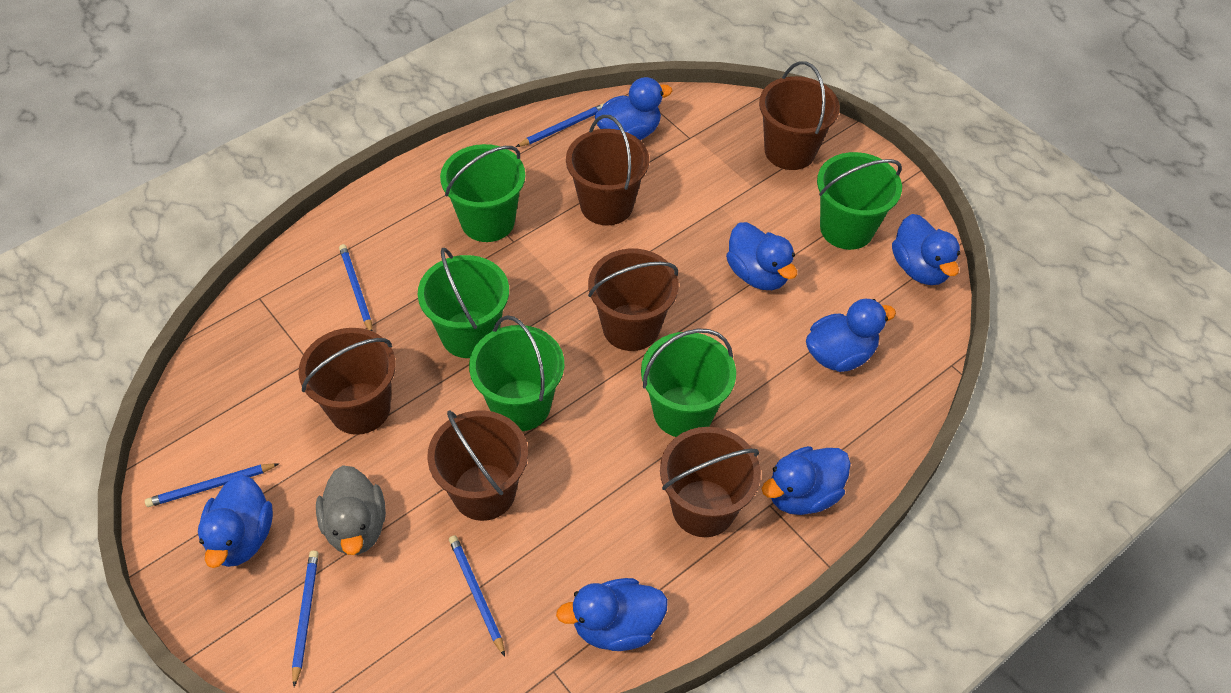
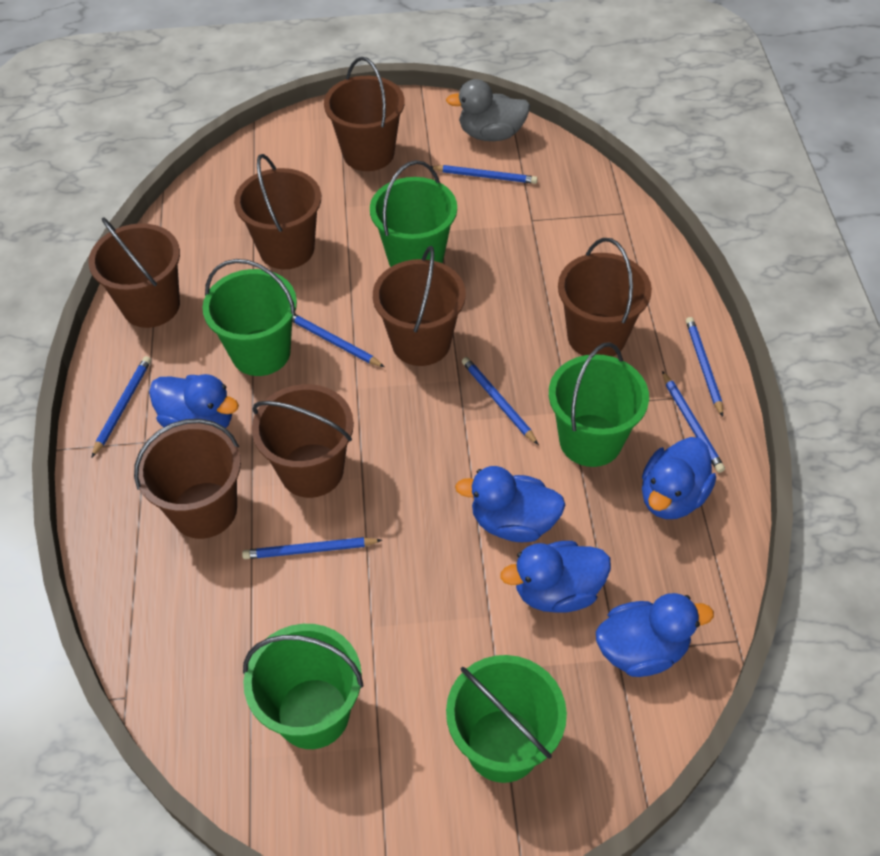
blue duck: 7 -> 5
blue pencil: 5 -> 7
brown bucket: 6 -> 7

